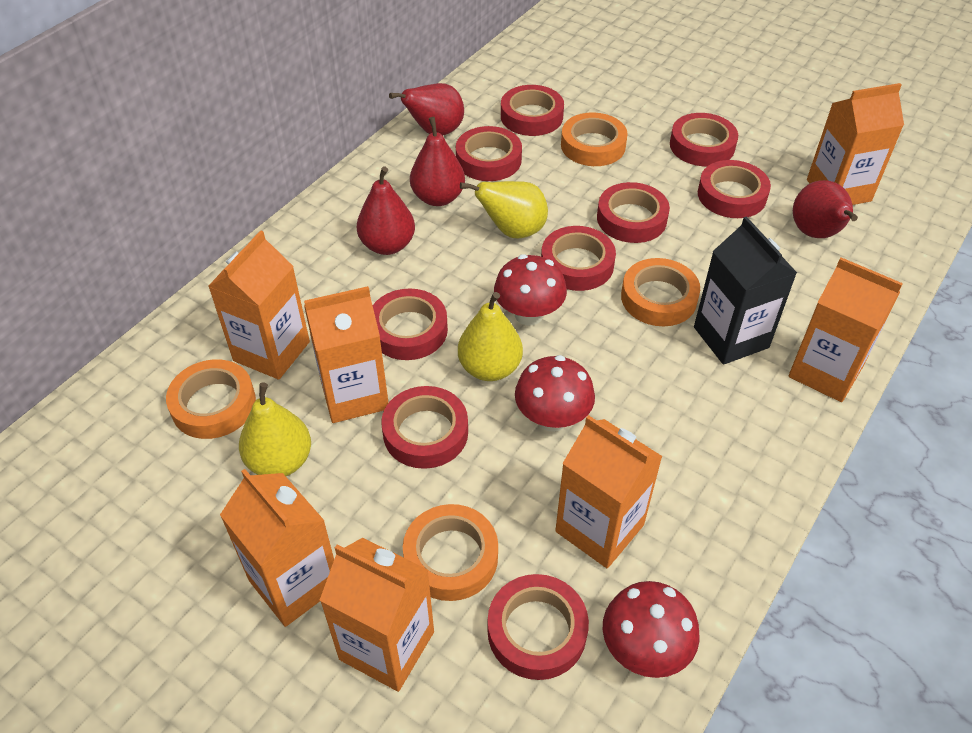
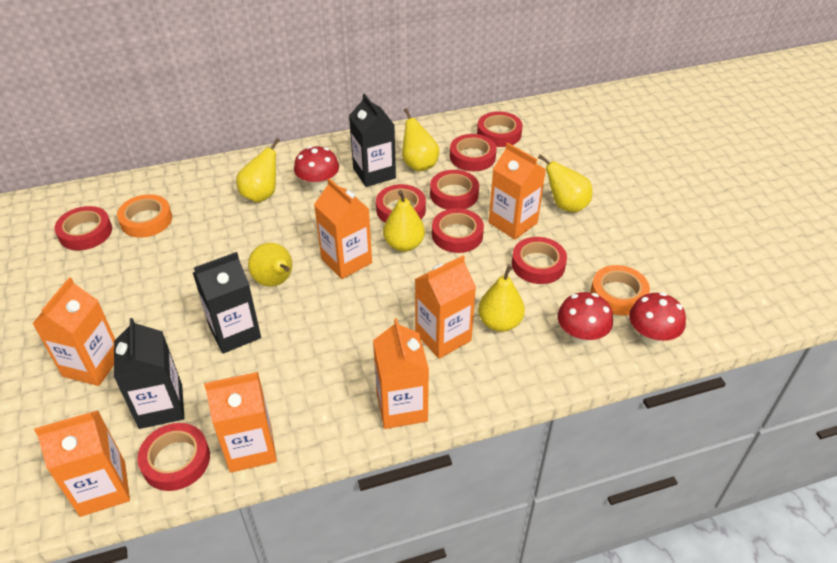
black carton: 1 -> 3
orange tape: 4 -> 2
red pear: 4 -> 0
red tape: 9 -> 8
yellow pear: 3 -> 6

